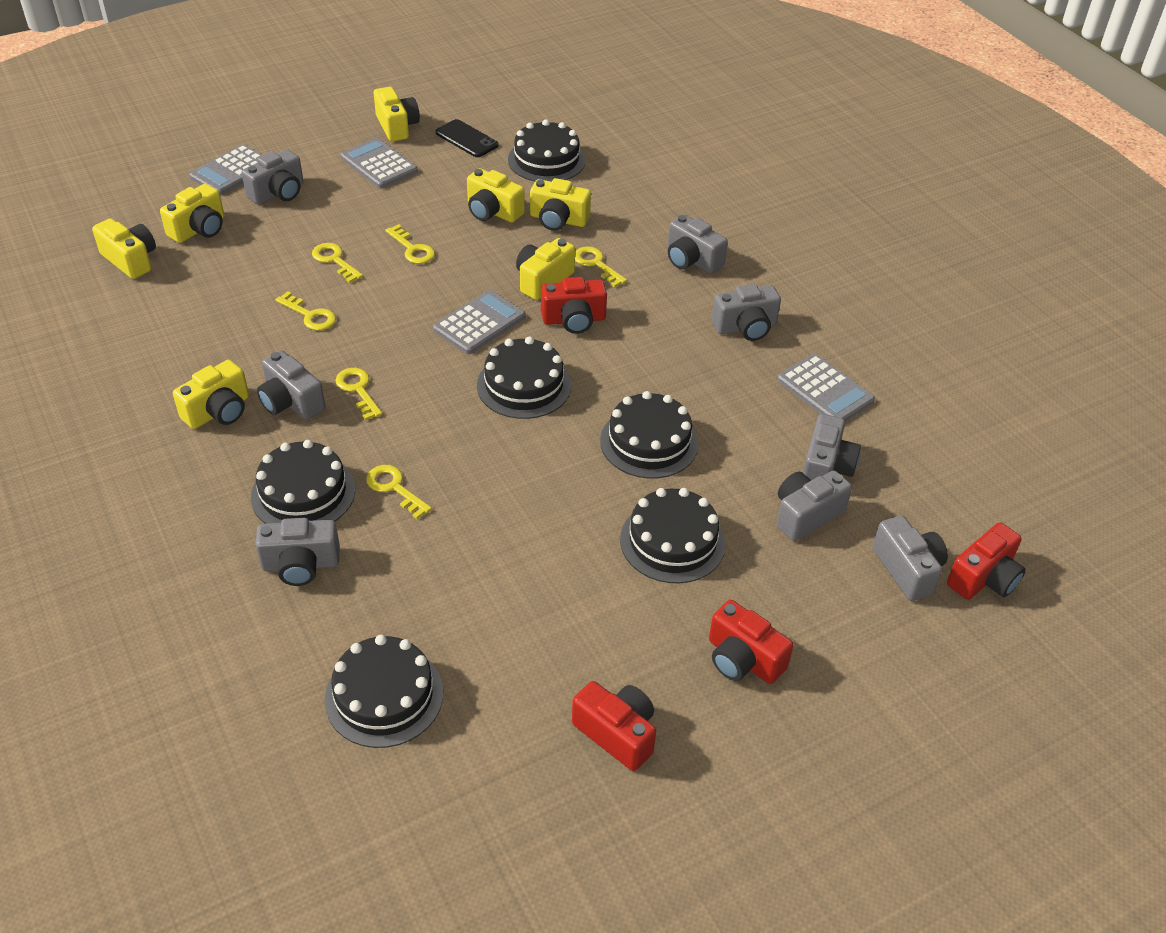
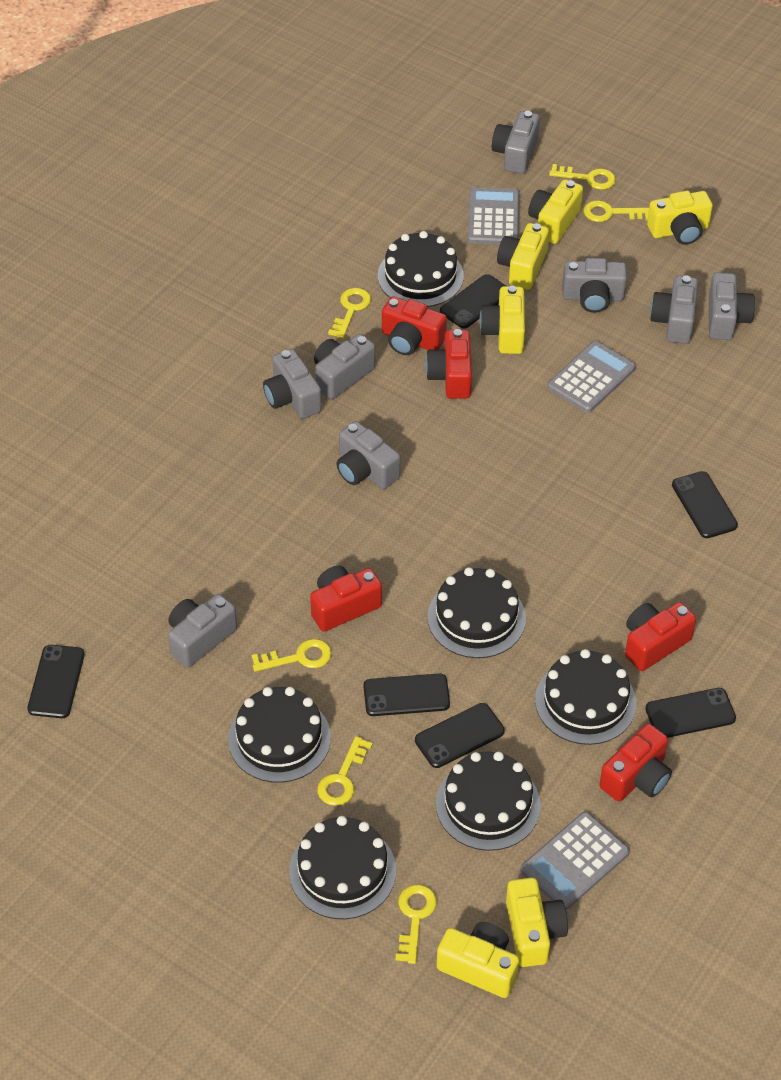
black phone: 1 -> 6
grey calculator: 4 -> 3
red camera: 4 -> 5
yellow camera: 7 -> 6

